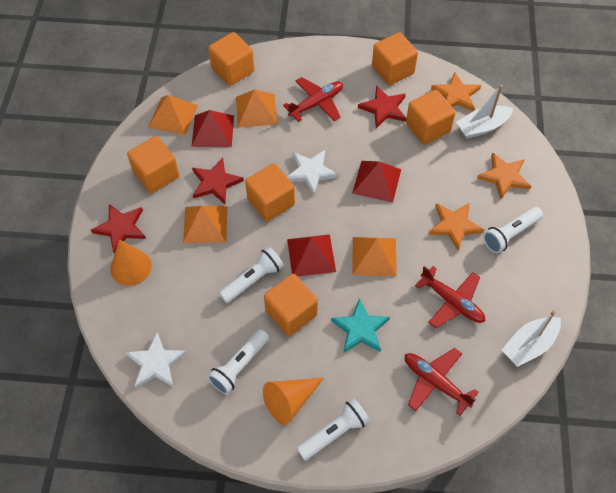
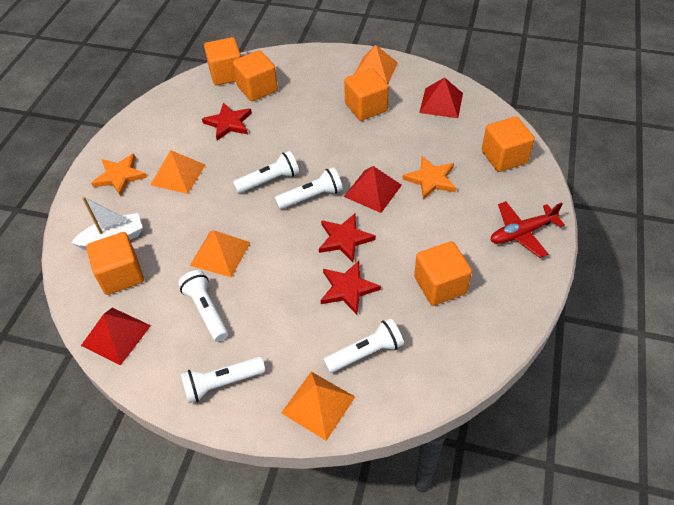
orange cone: 2 -> 0
orange star: 3 -> 2
red plane: 3 -> 1
turquoise star: 1 -> 0
white boat: 2 -> 1
white flashlight: 4 -> 5
white star: 2 -> 0

